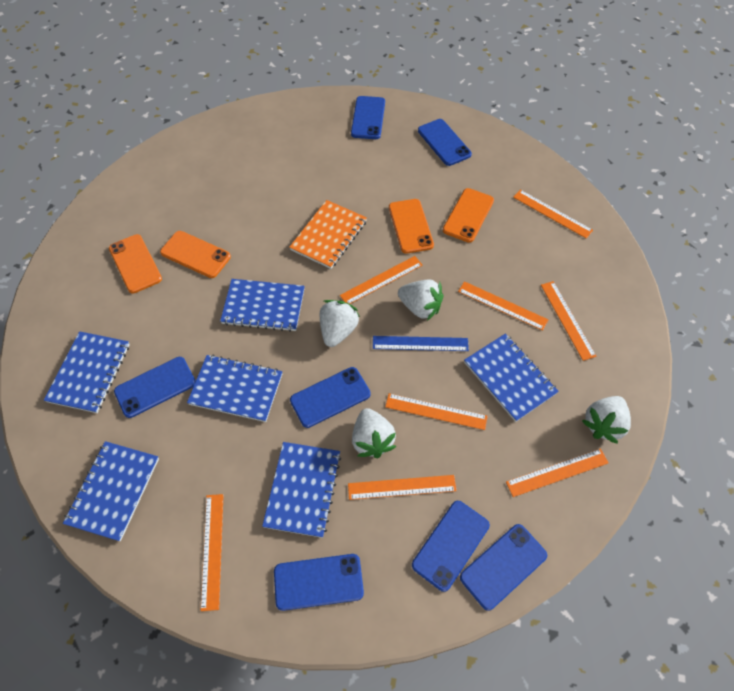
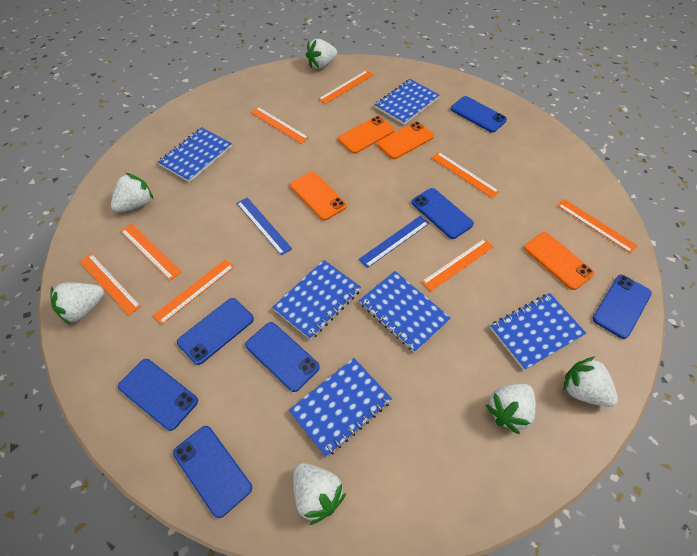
blue ruler: 1 -> 2
orange notebook: 1 -> 0
white strawberry: 4 -> 6

